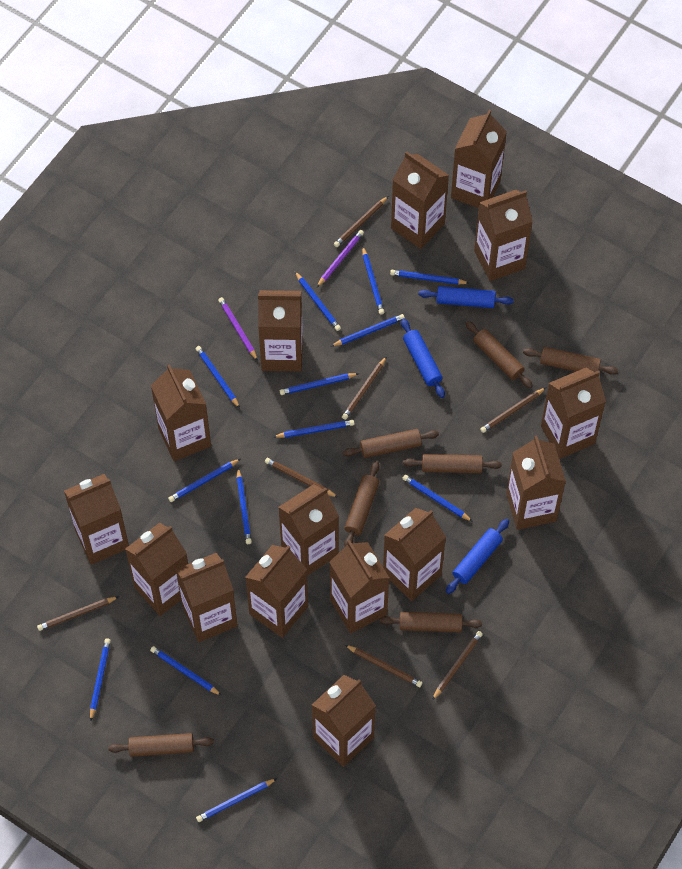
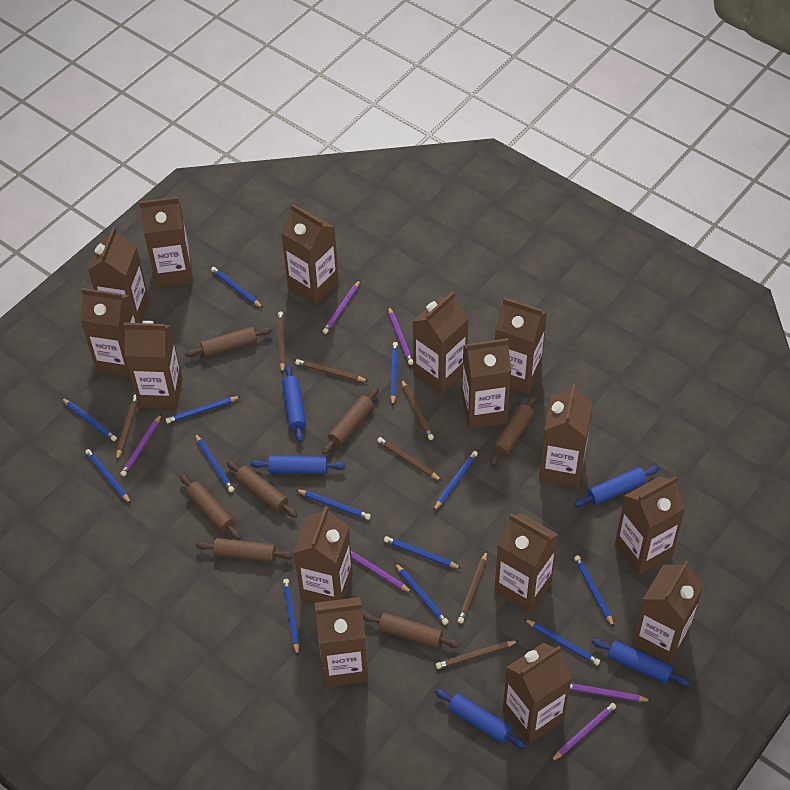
blue rolling pin: 3 -> 5
purple pencil: 2 -> 6

